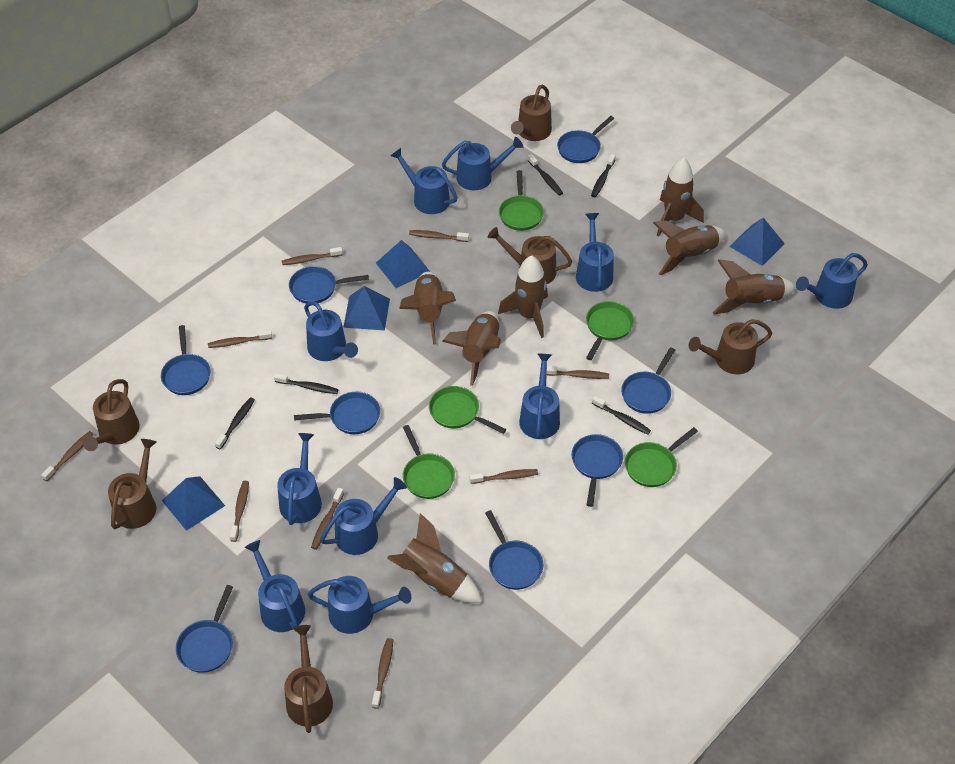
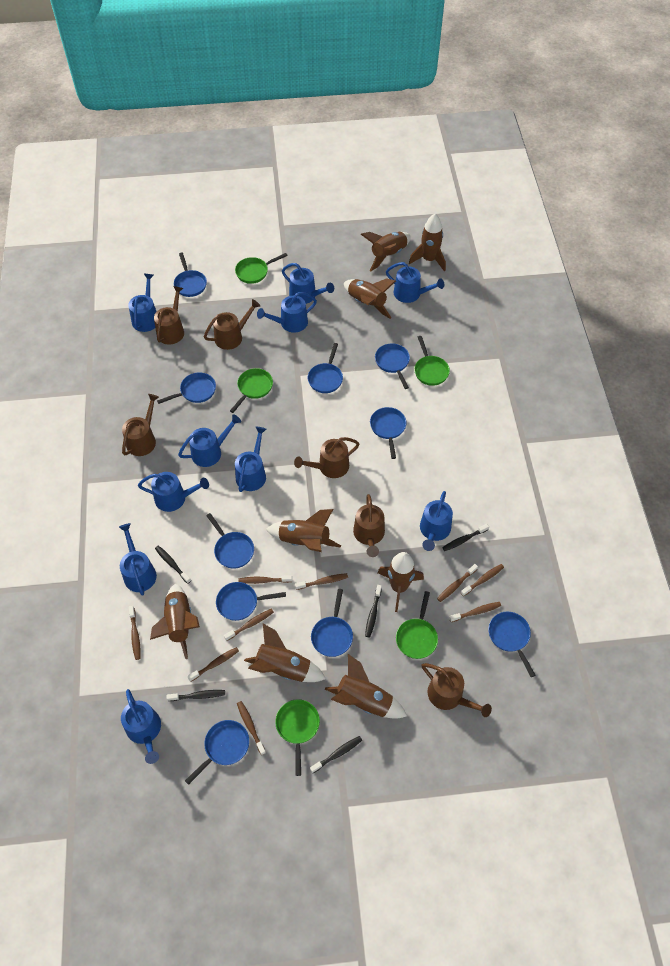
blue pan: 8 -> 10
blue pyramid: 4 -> 0
brown rocket: 7 -> 8

